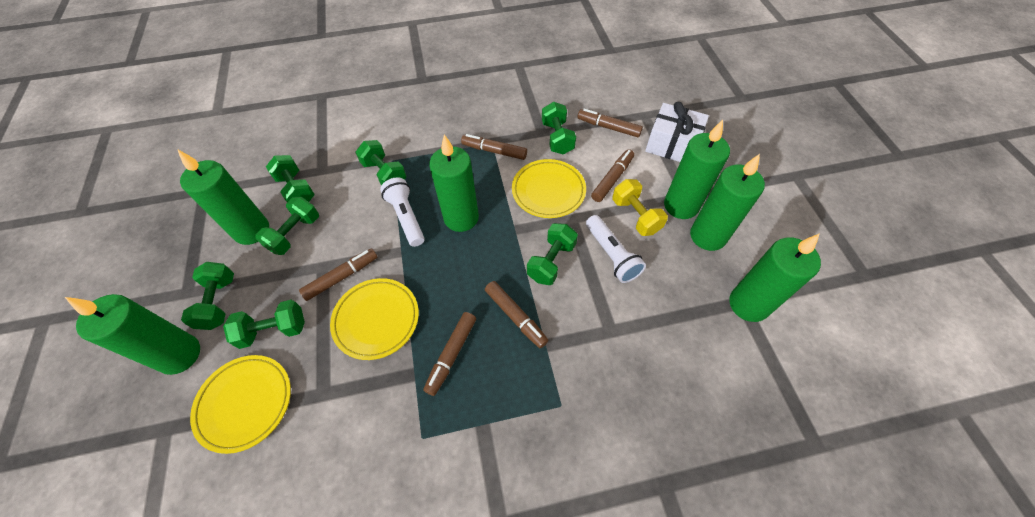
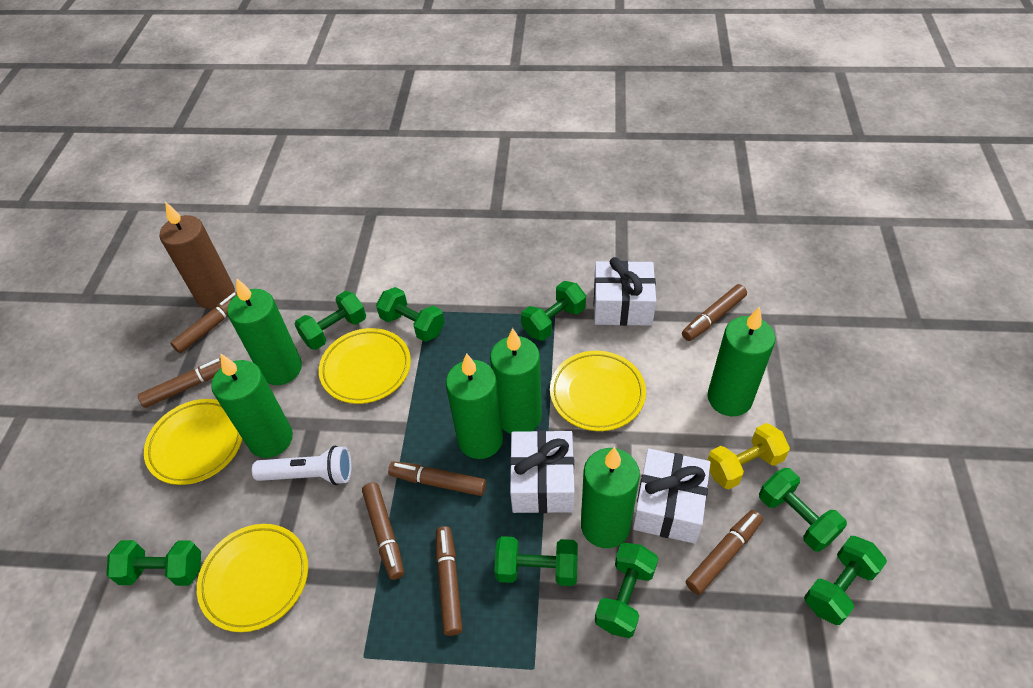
brown candle: 0 -> 1
brown marker: 6 -> 7
green dumbbell: 7 -> 8
white flashlight: 2 -> 1
white gift: 1 -> 3
yellow plate: 3 -> 4

